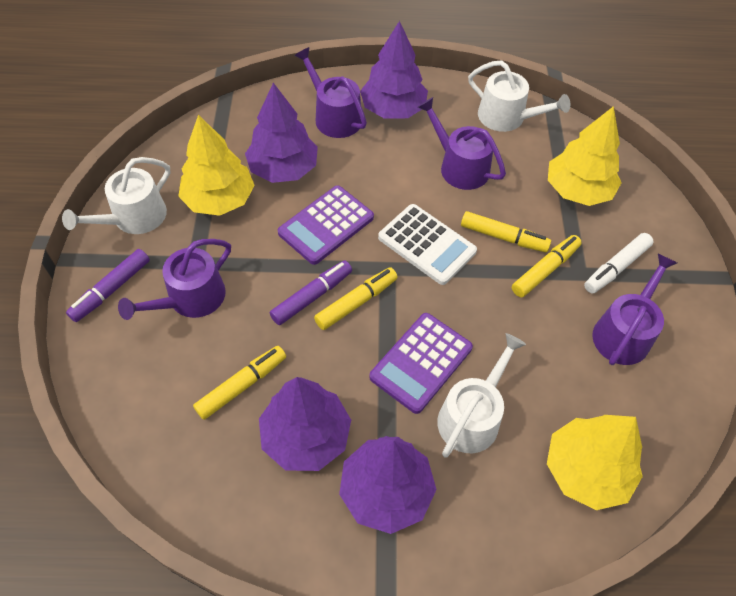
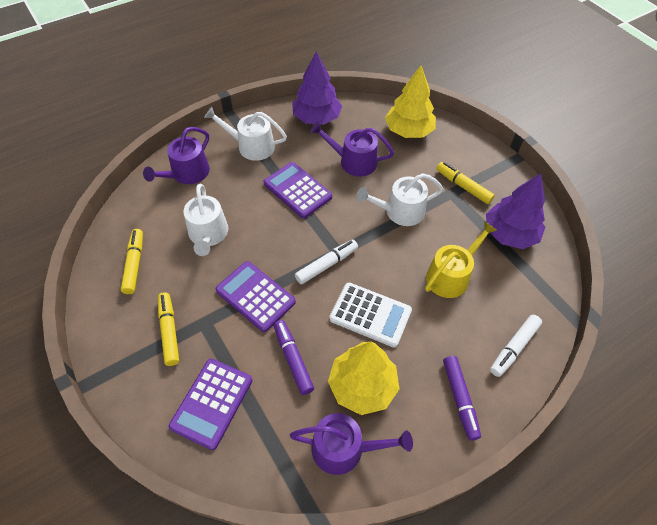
purple calculator: 2 -> 3
purple tree: 4 -> 2
purple watering can: 4 -> 3
white marker: 1 -> 2
yellow marker: 4 -> 3
yellow tree: 3 -> 2
yellow watering can: 0 -> 1

